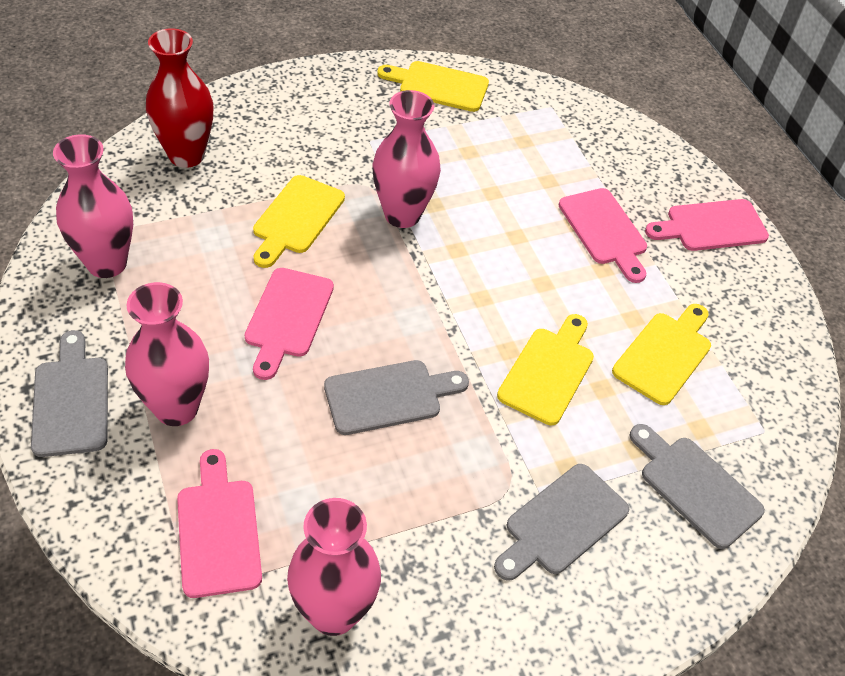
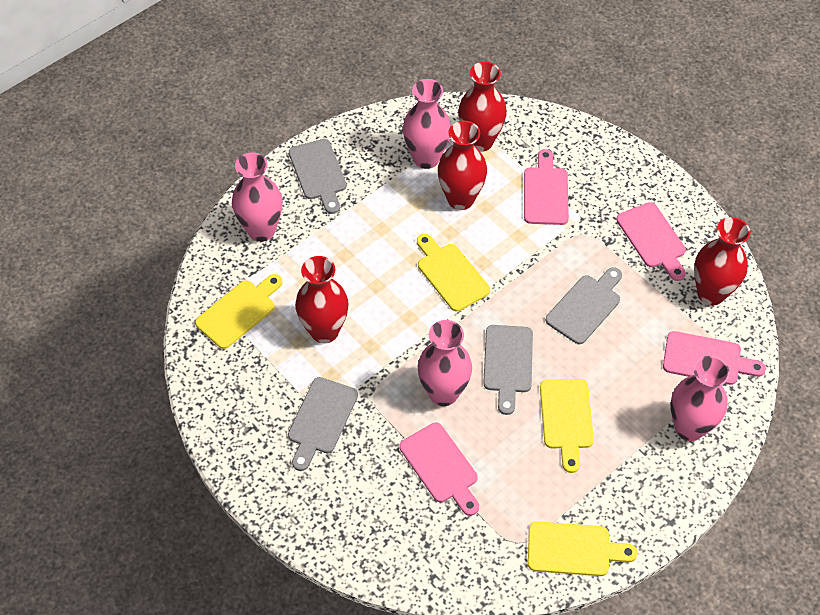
red vase: 1 -> 4

